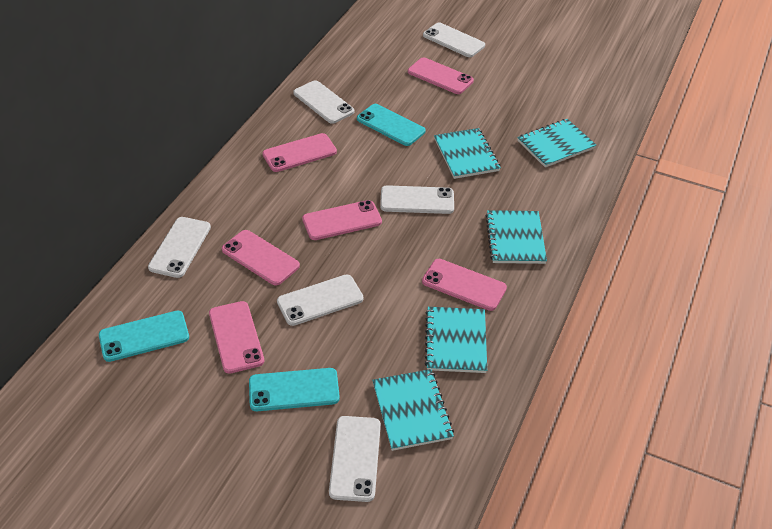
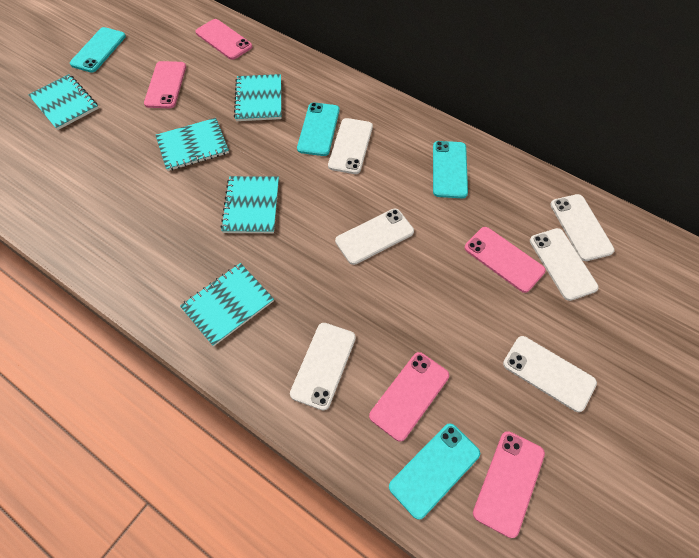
pink phone: 6 -> 5
turquoise phone: 3 -> 4

